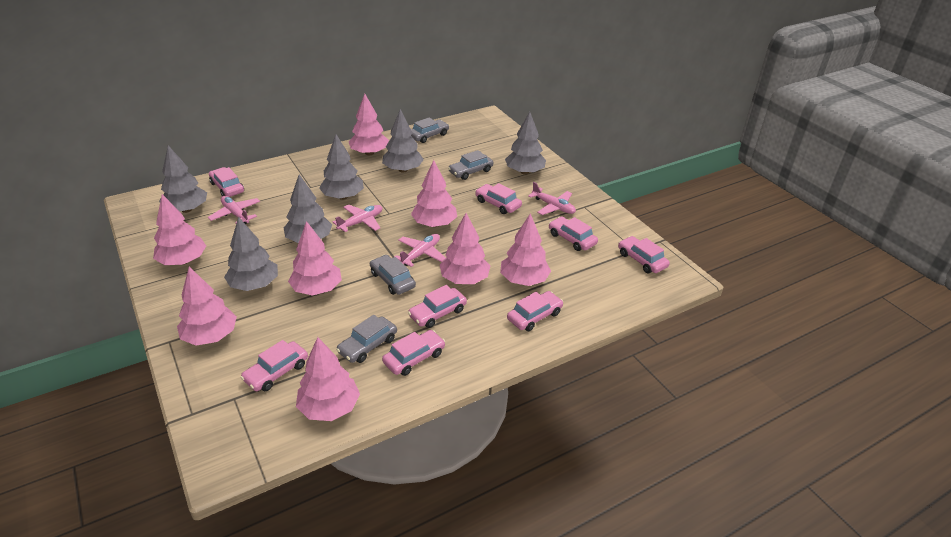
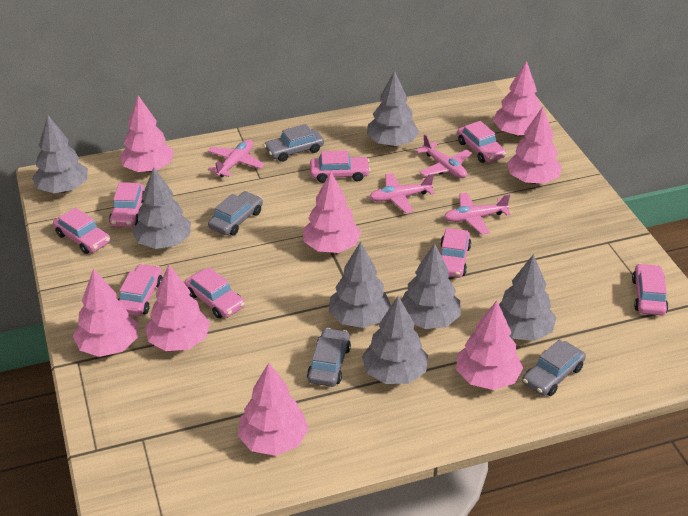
grey tree: 6 -> 7

